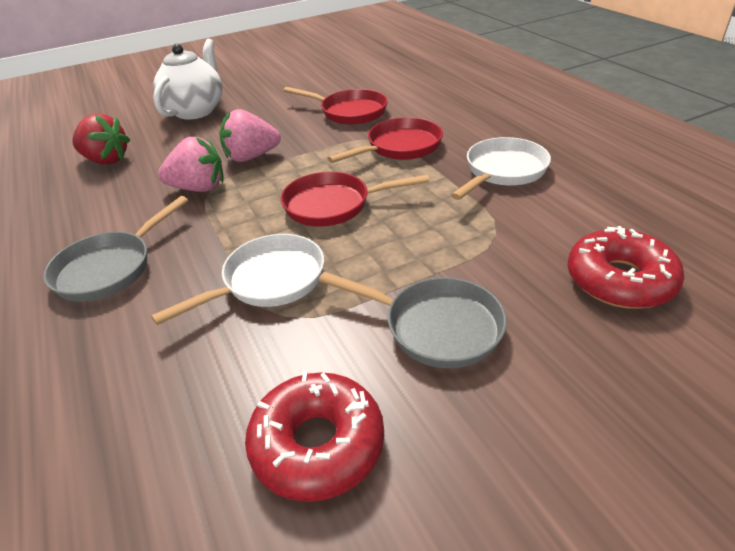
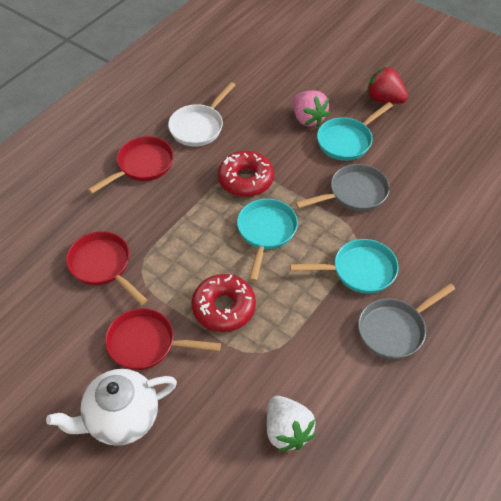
pink strawberry: 2 -> 1
turquoise pan: 0 -> 3
white pan: 2 -> 1
white strawberry: 0 -> 1

